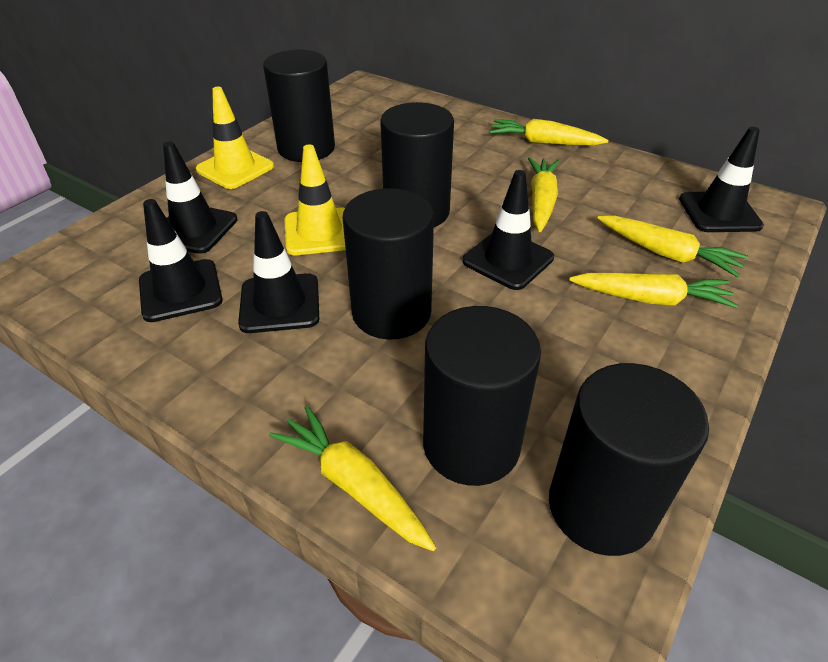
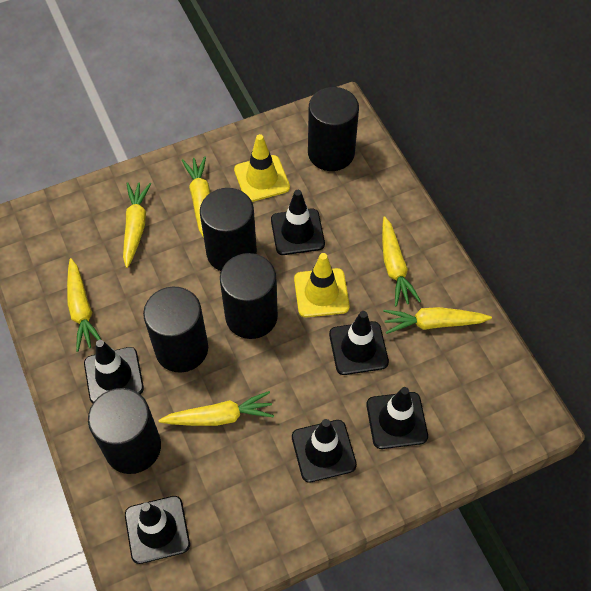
black traffic cone: 5 -> 6
yellow carrot: 5 -> 6

